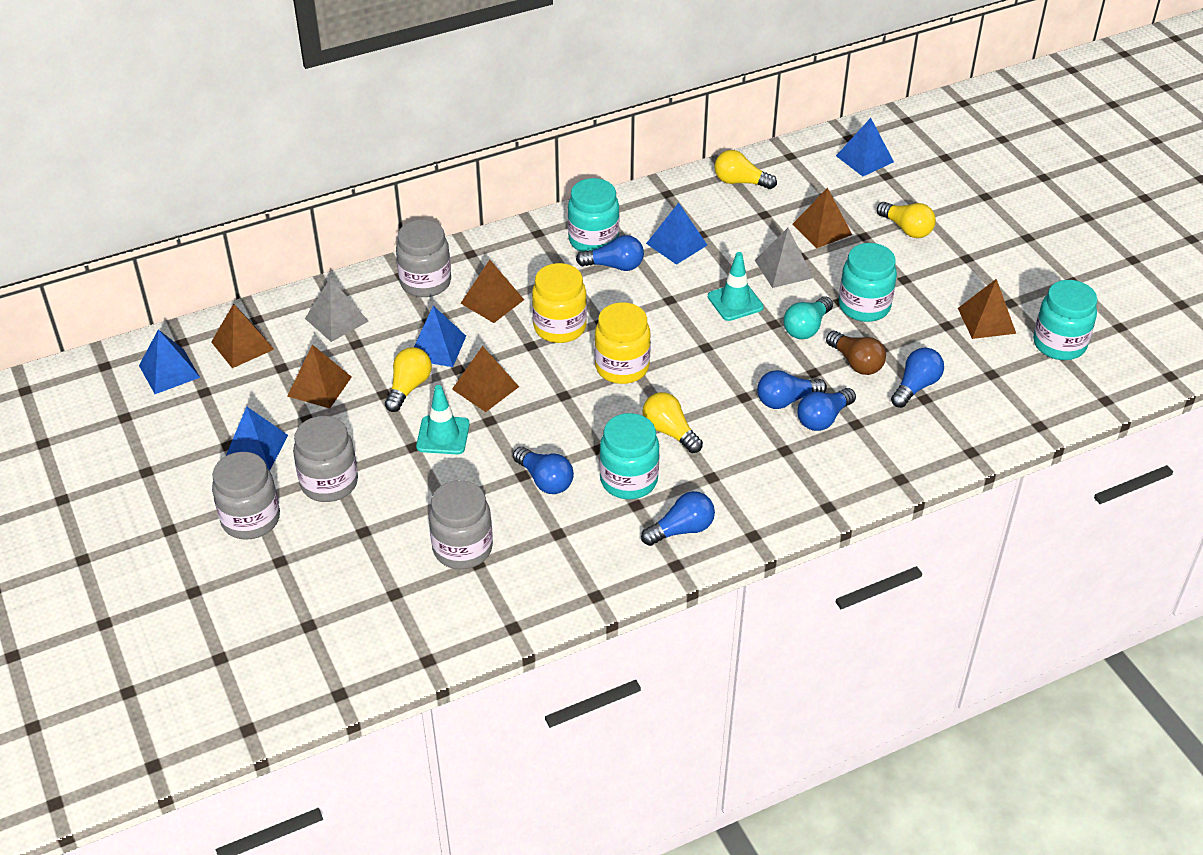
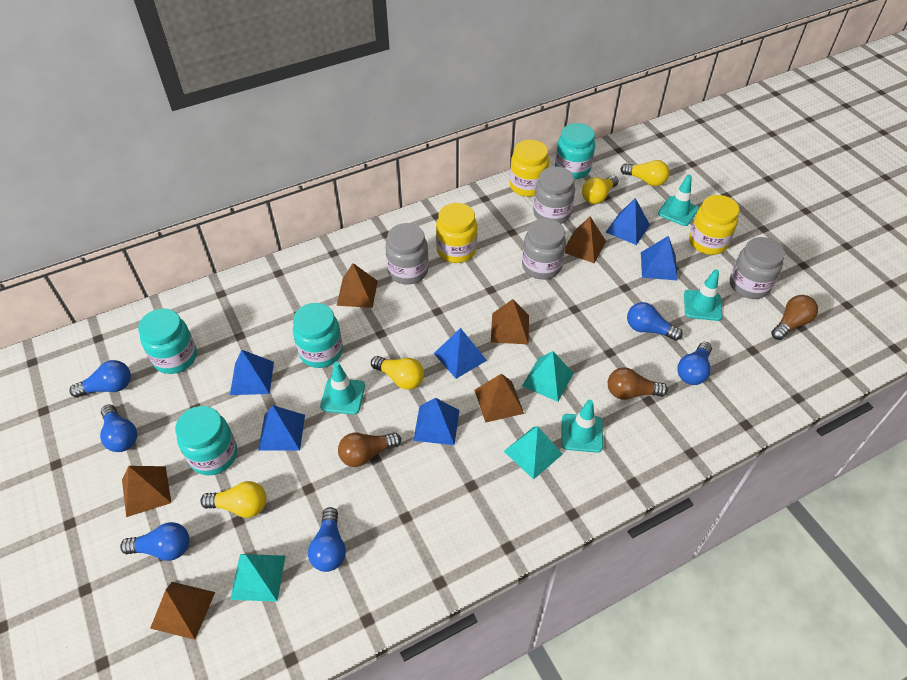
blue pyramid: 5 -> 6
brown light bulb: 1 -> 3
grey pyramid: 2 -> 0
turquoise light bulb: 1 -> 0
turquoise pyramid: 0 -> 3
turquoise traffic cone: 2 -> 4
yellow jar: 2 -> 3

